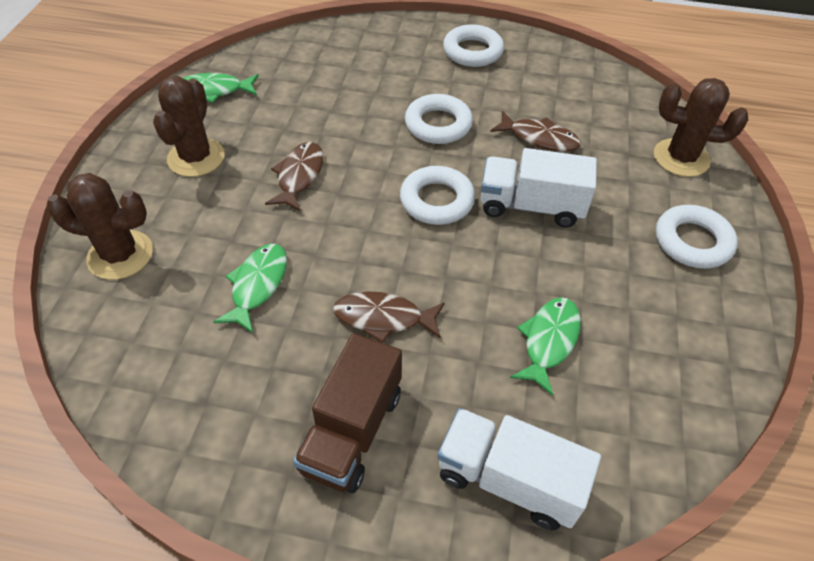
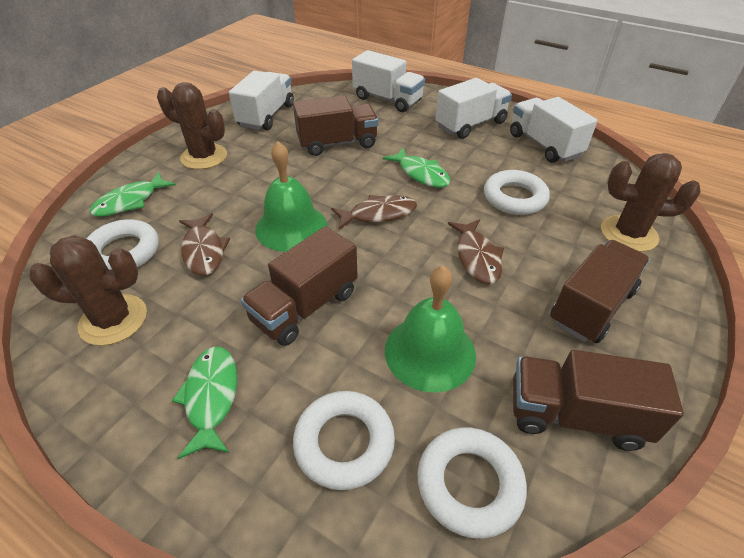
brown truck: 1 -> 4
green bell: 0 -> 2
white truck: 2 -> 4

